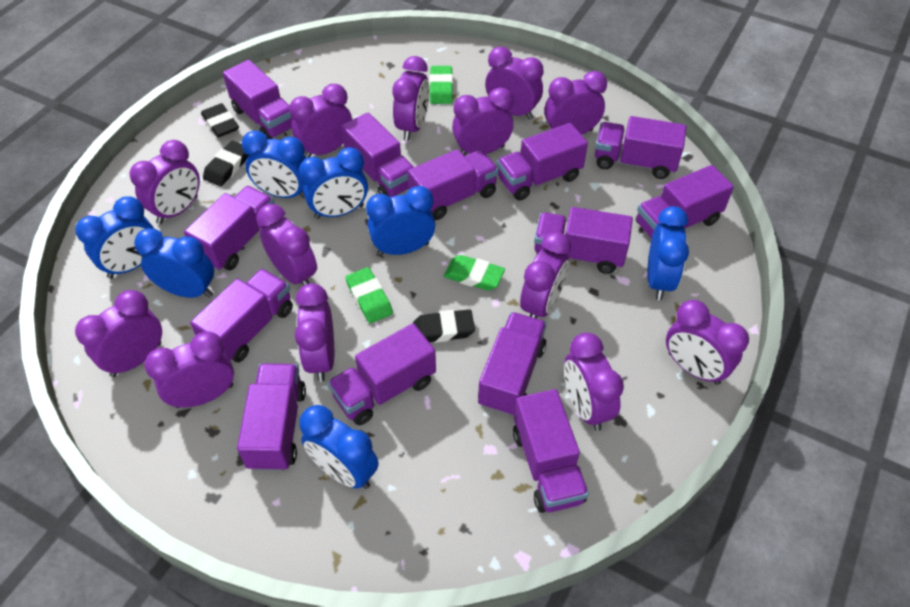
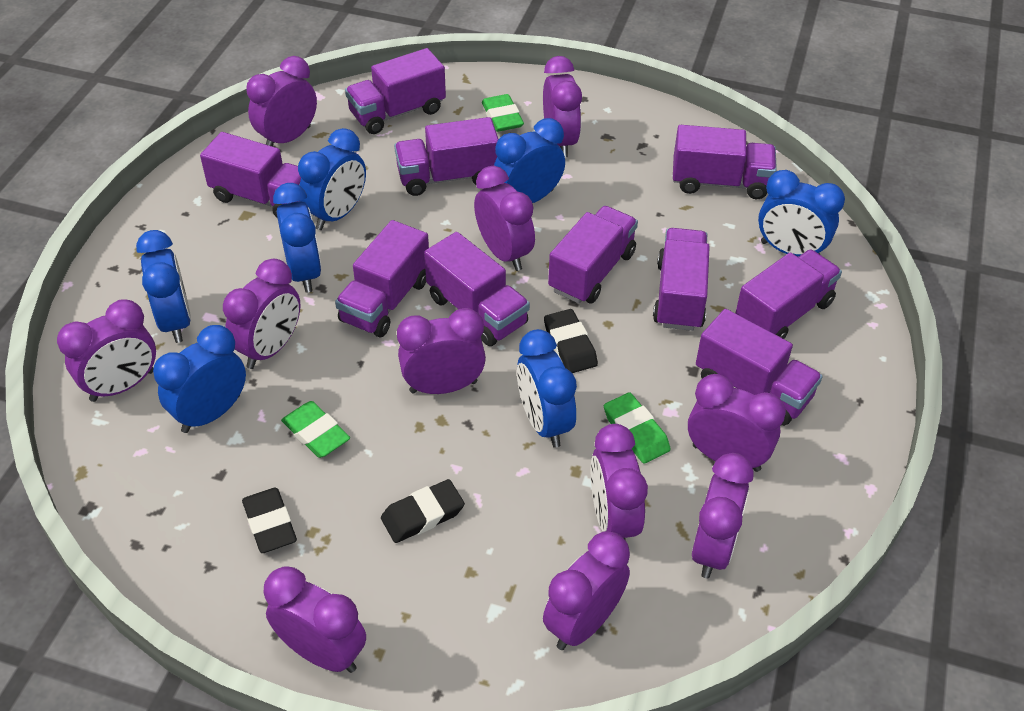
purple clock: 13 -> 11
purple truck: 13 -> 10

